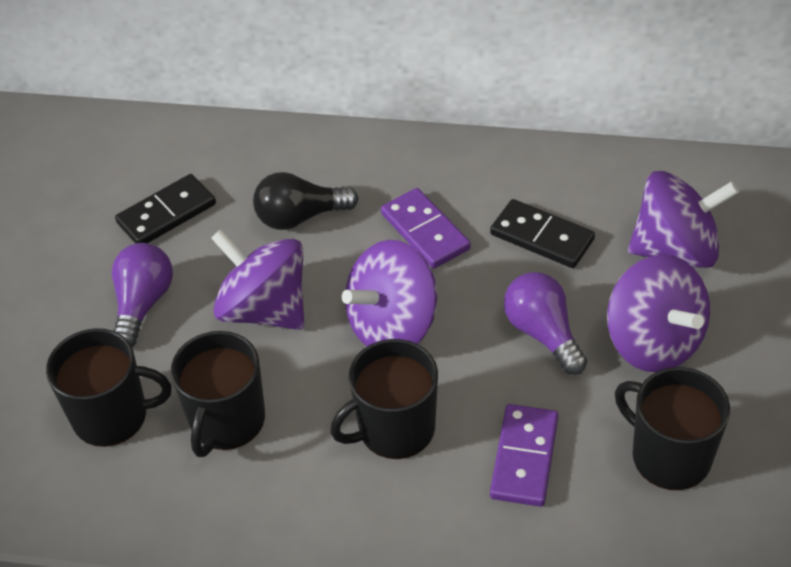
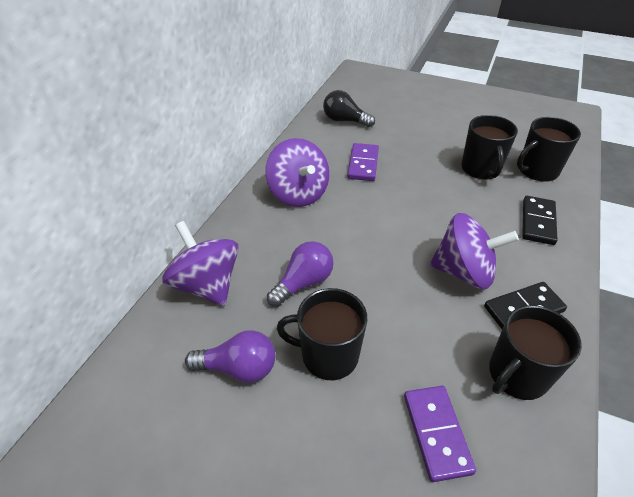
purple spinning top: 4 -> 3

